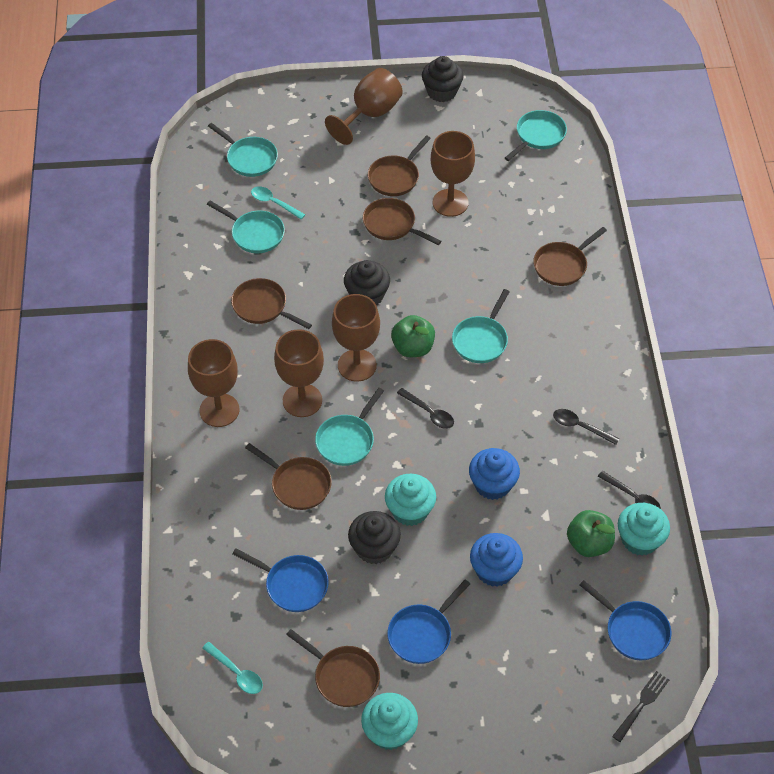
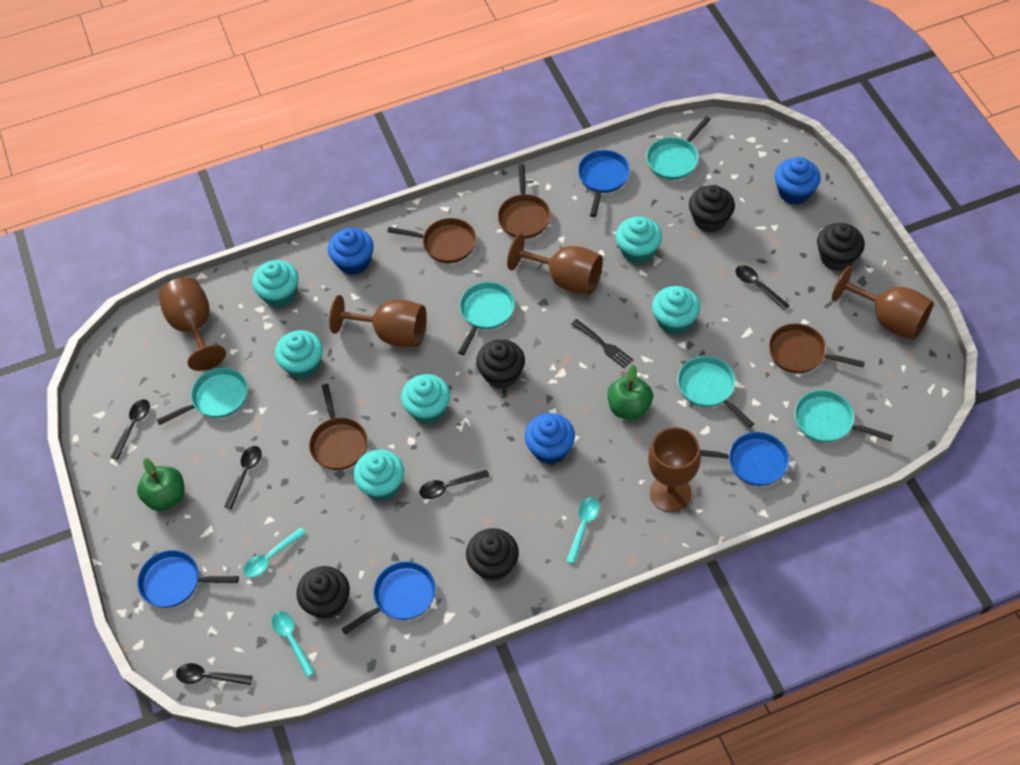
black cupcake: 3 -> 5
black spoon: 3 -> 5
blue cupcake: 2 -> 3
blue pan: 3 -> 4
brown pan: 6 -> 4
turquoise cupcake: 3 -> 6
turquoise spoon: 2 -> 3

